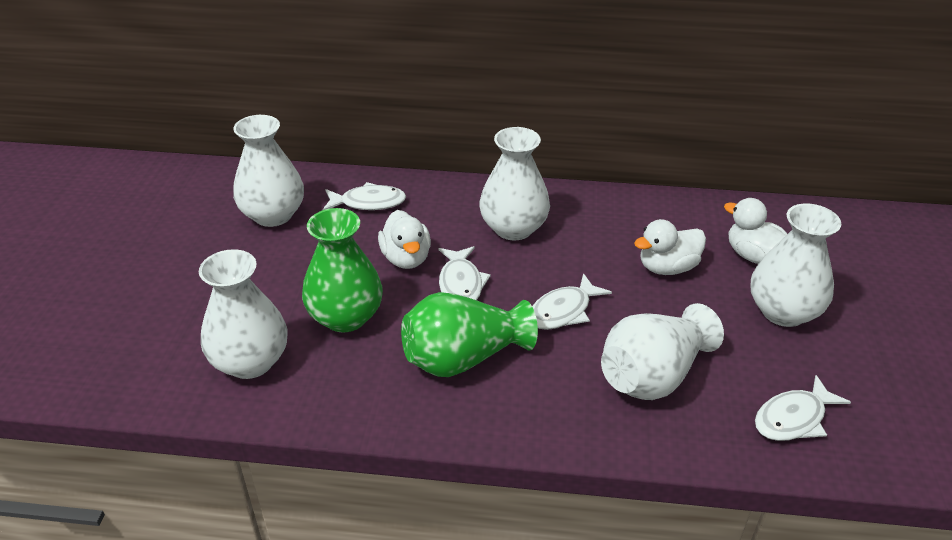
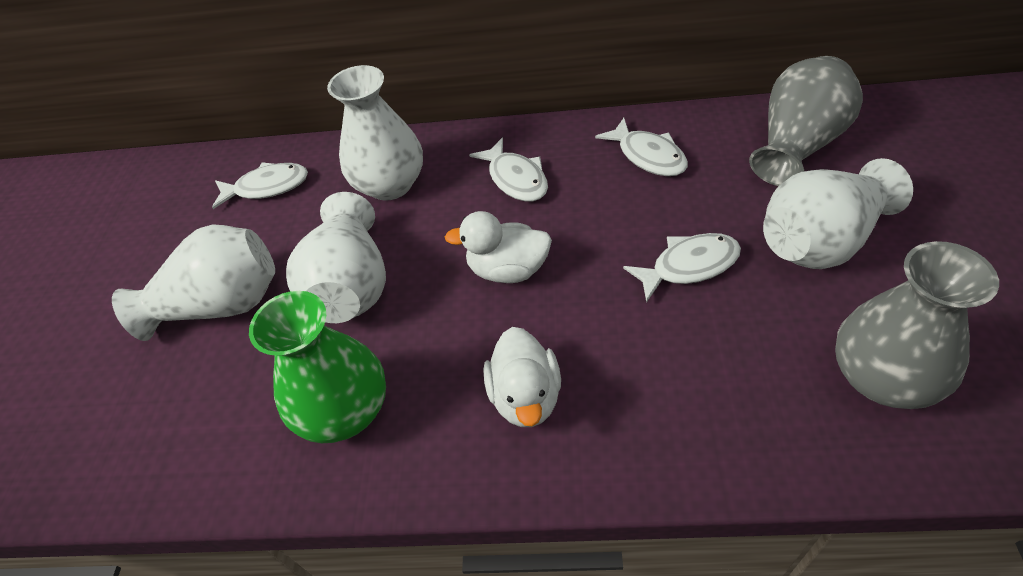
green vase: 2 -> 1
grey vase: 0 -> 2
white duck: 3 -> 2
white vase: 5 -> 4

